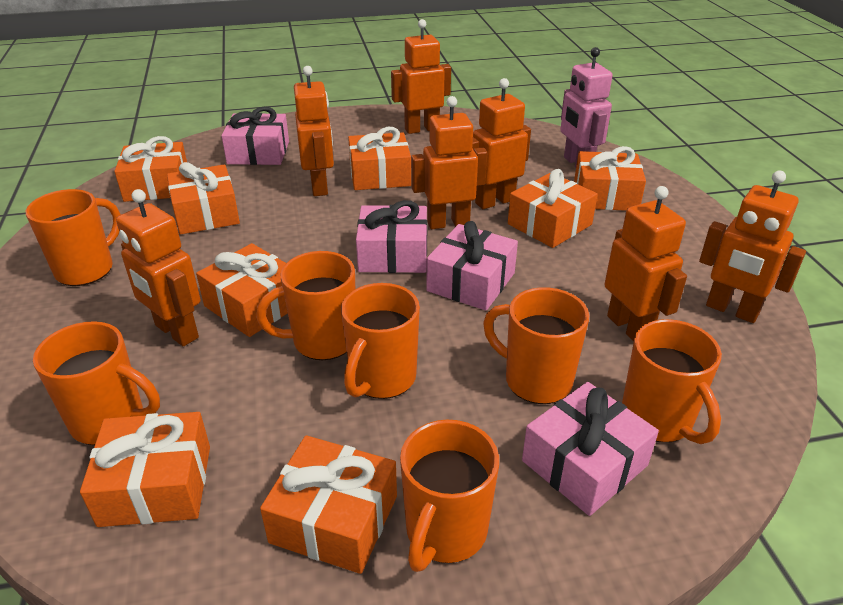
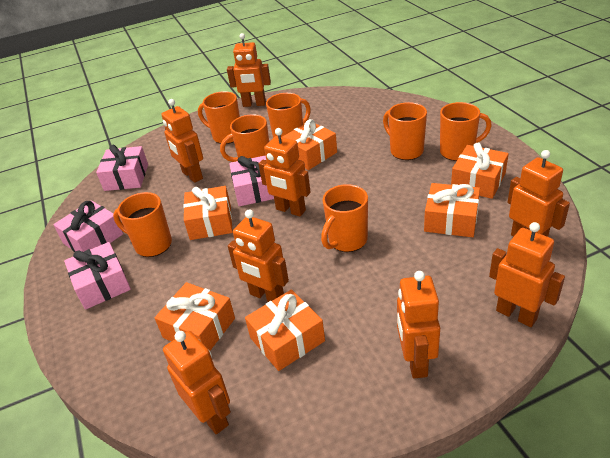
orange gift: 8 -> 6
orange robot: 7 -> 8
pink robot: 1 -> 0

